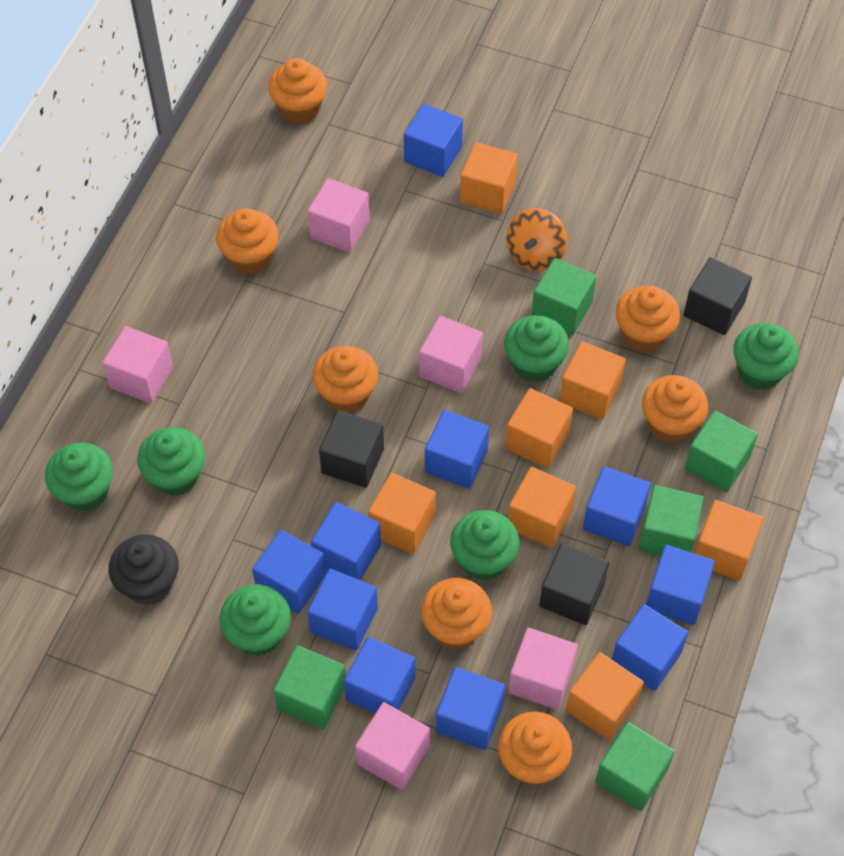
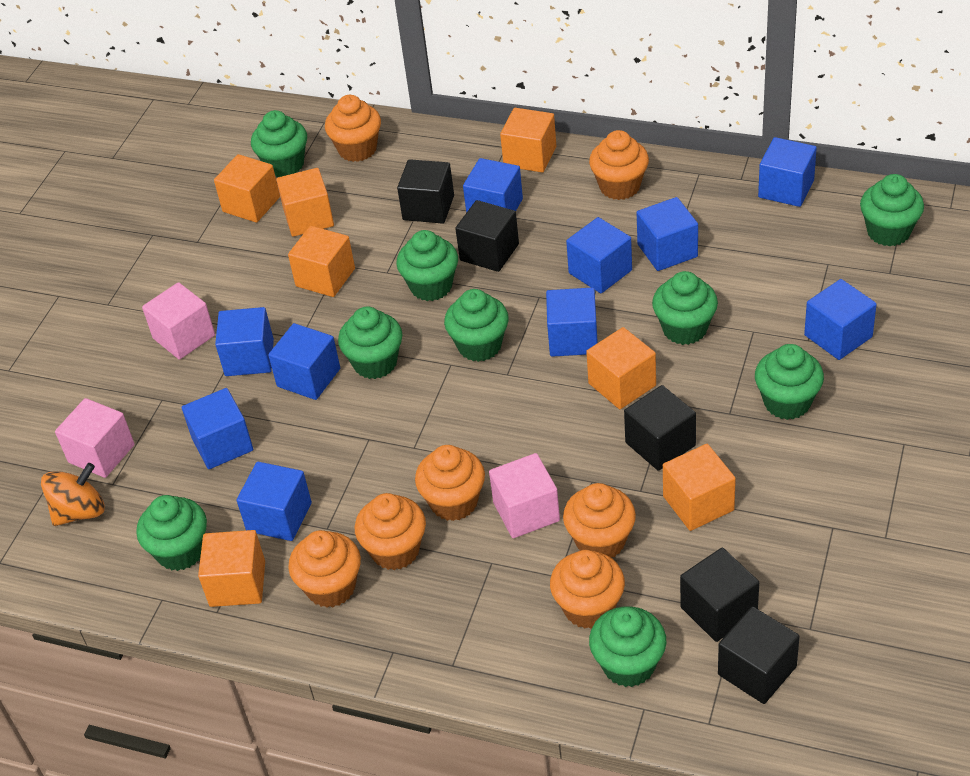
black cube: 3 -> 5
black cupcake: 1 -> 0
green cube: 5 -> 0
green cupcake: 6 -> 9
pink cube: 5 -> 3

